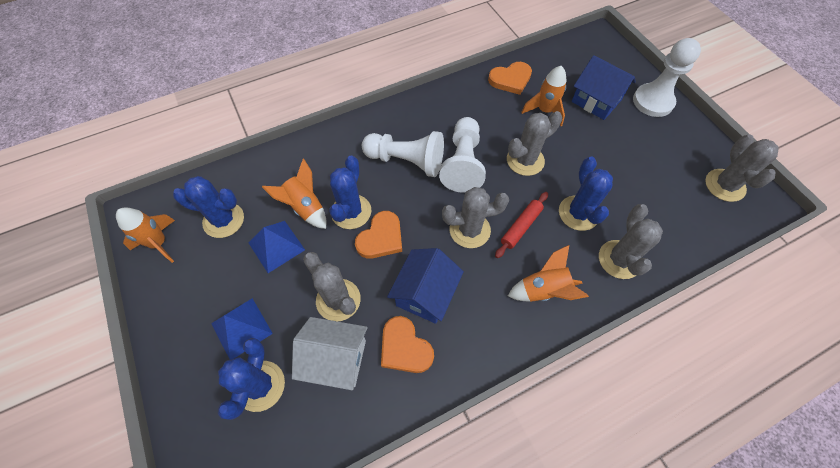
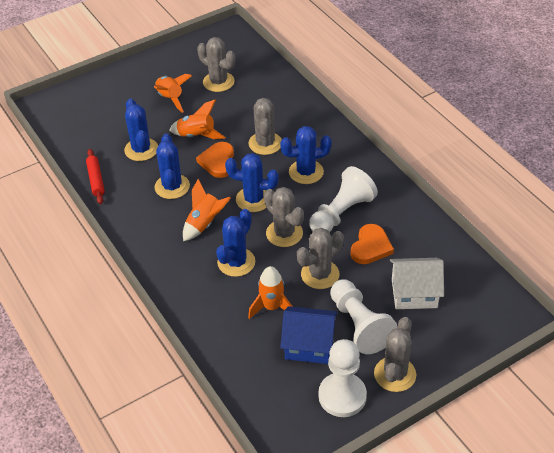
blue cactus: 4 -> 5
blue house: 2 -> 1
blue pyramid: 2 -> 0
orange heart: 3 -> 2

